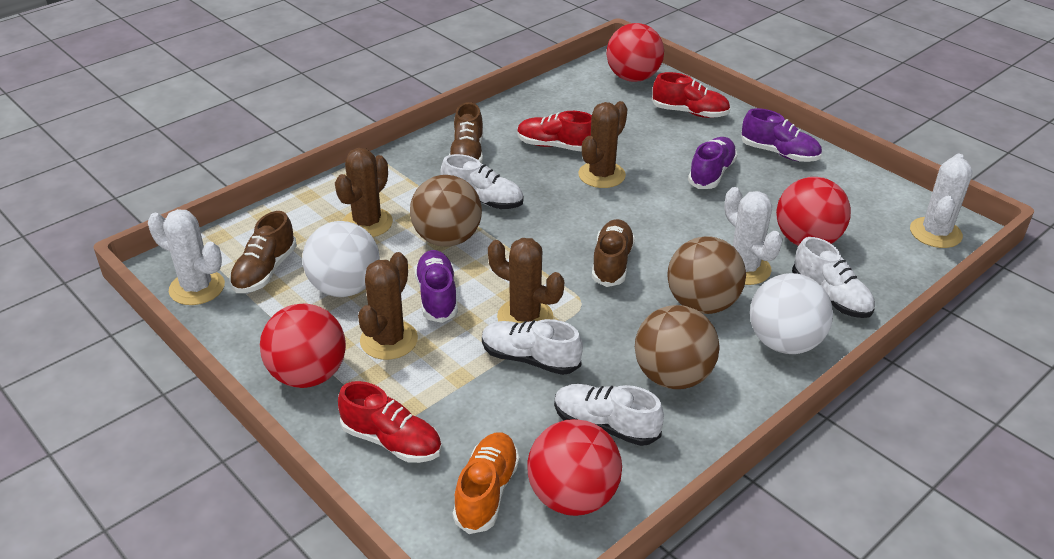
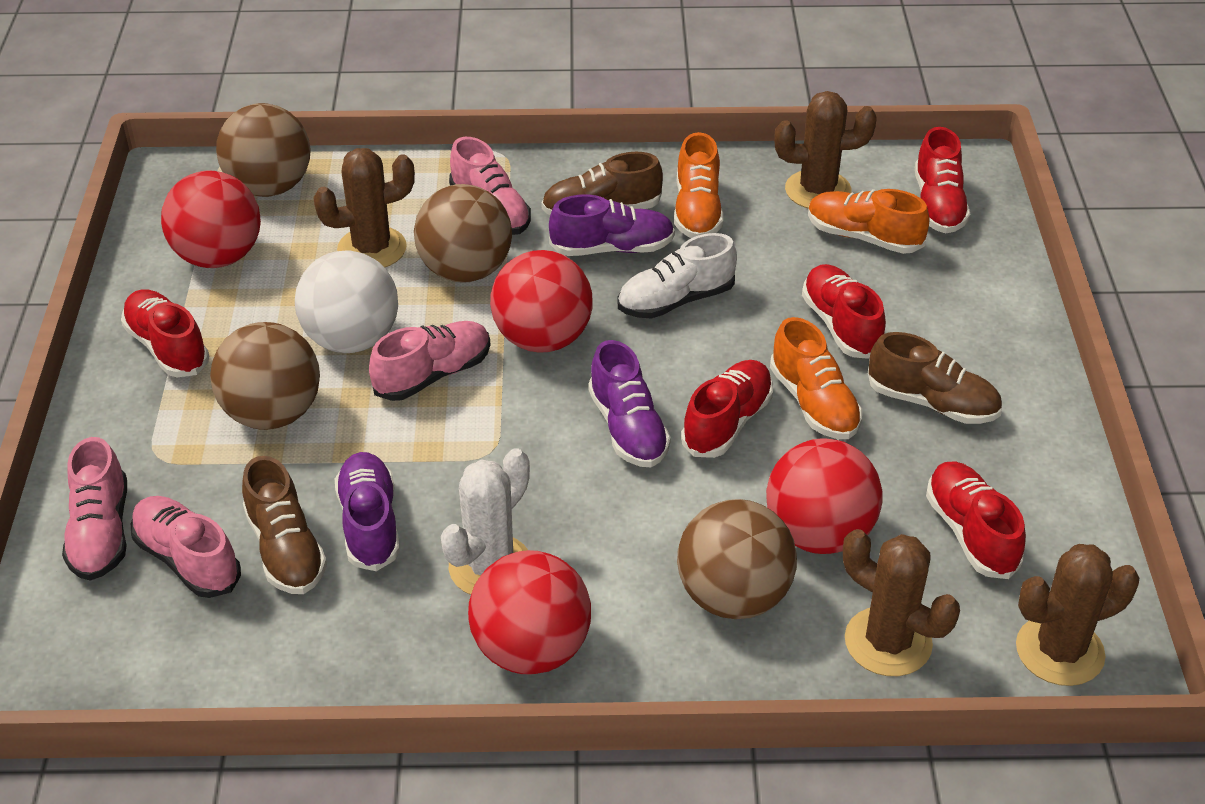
brown ball: 3 -> 4
orange shoe: 1 -> 3
pink shoe: 0 -> 4
red shoe: 3 -> 5
white ball: 2 -> 1
white cactus: 3 -> 1
white shoe: 4 -> 1

